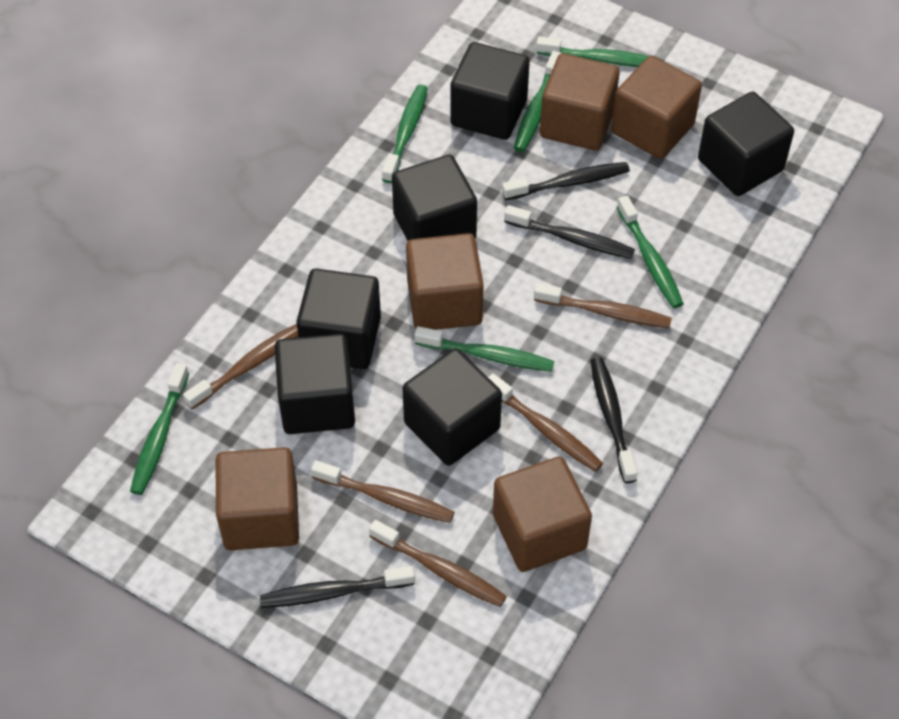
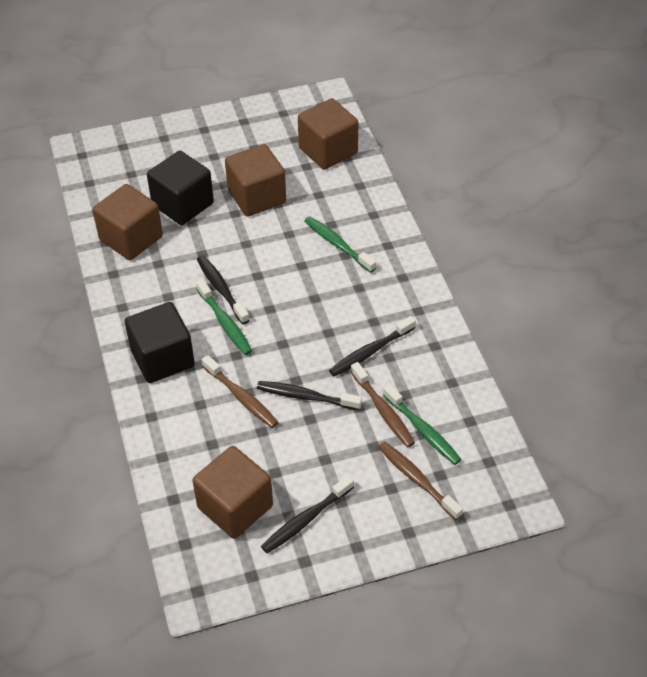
black cube: 6 -> 2
brown cube: 5 -> 4
brown toothbrush: 5 -> 3
green toothbrush: 6 -> 3

